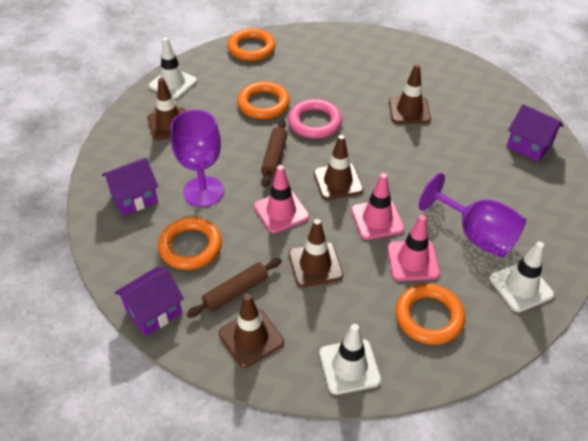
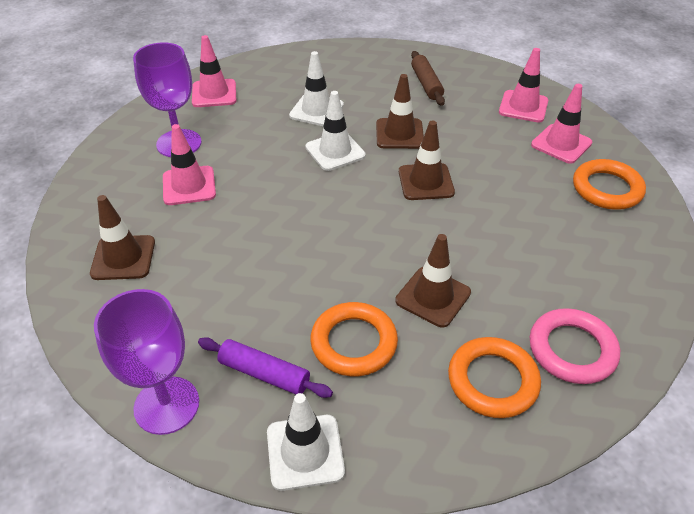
brown rolling pin: 2 -> 1
brown traffic cone: 5 -> 4
orange ring: 4 -> 3
pink traffic cone: 3 -> 4
purple house: 3 -> 0
purple rolling pin: 0 -> 1

